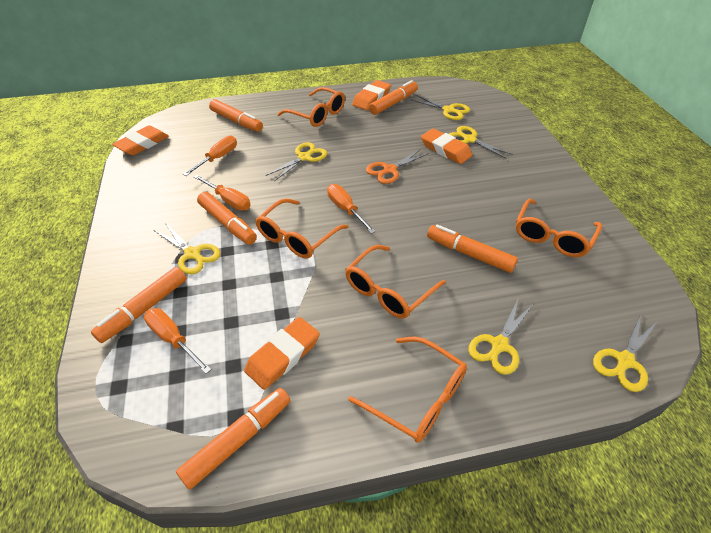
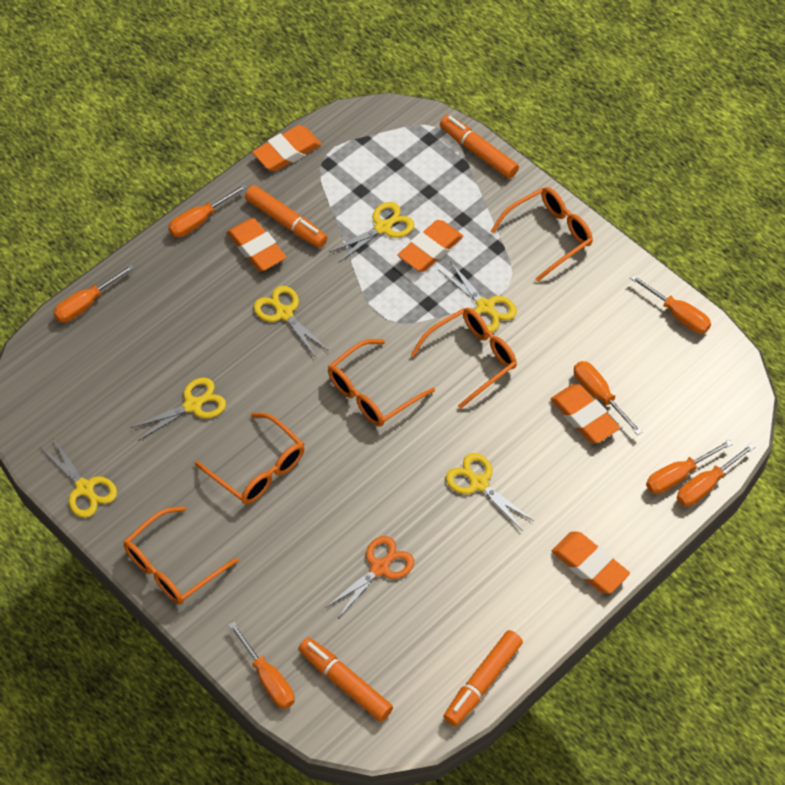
orange eraser: 4 -> 5
orange marker: 6 -> 4
orange screwdriver: 4 -> 7

